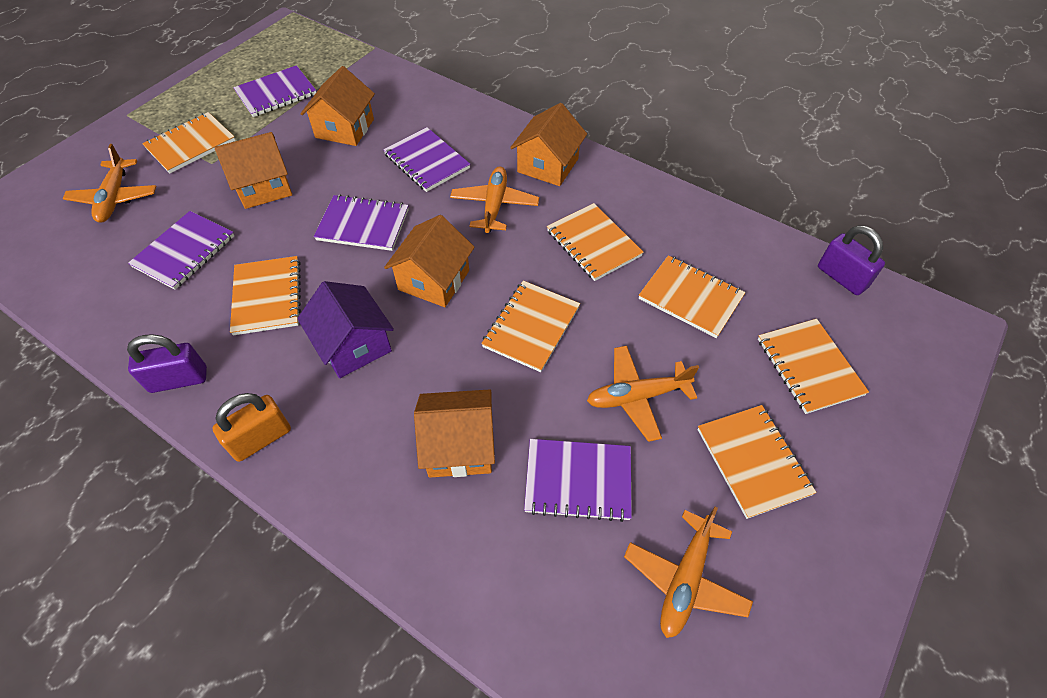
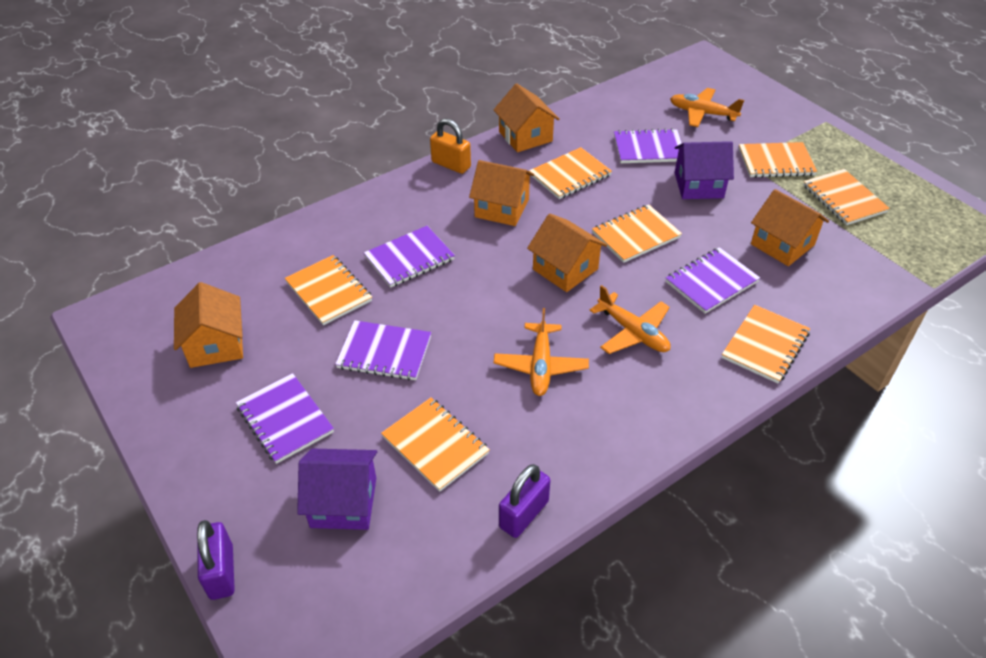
orange plane: 4 -> 3
purple house: 1 -> 2

